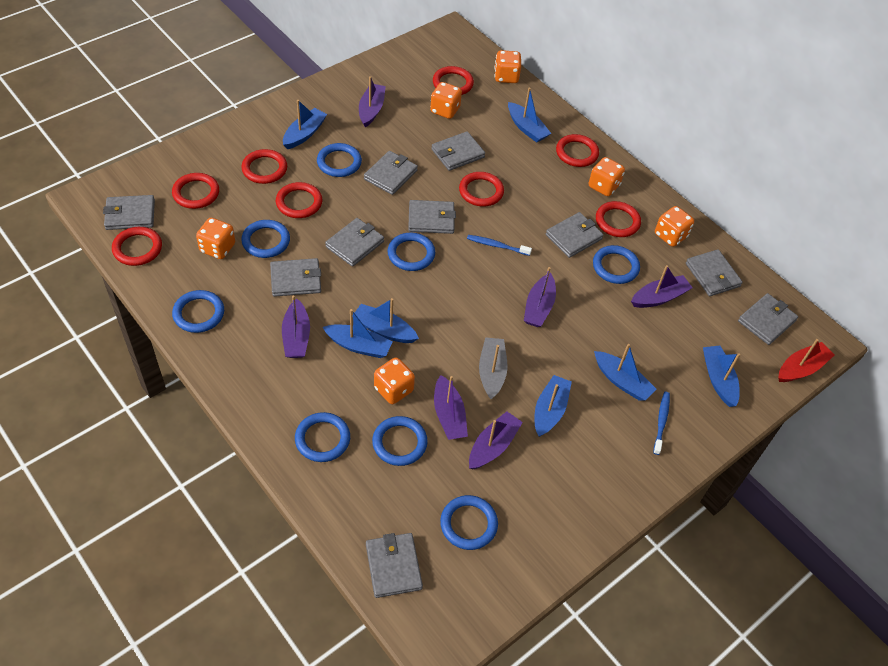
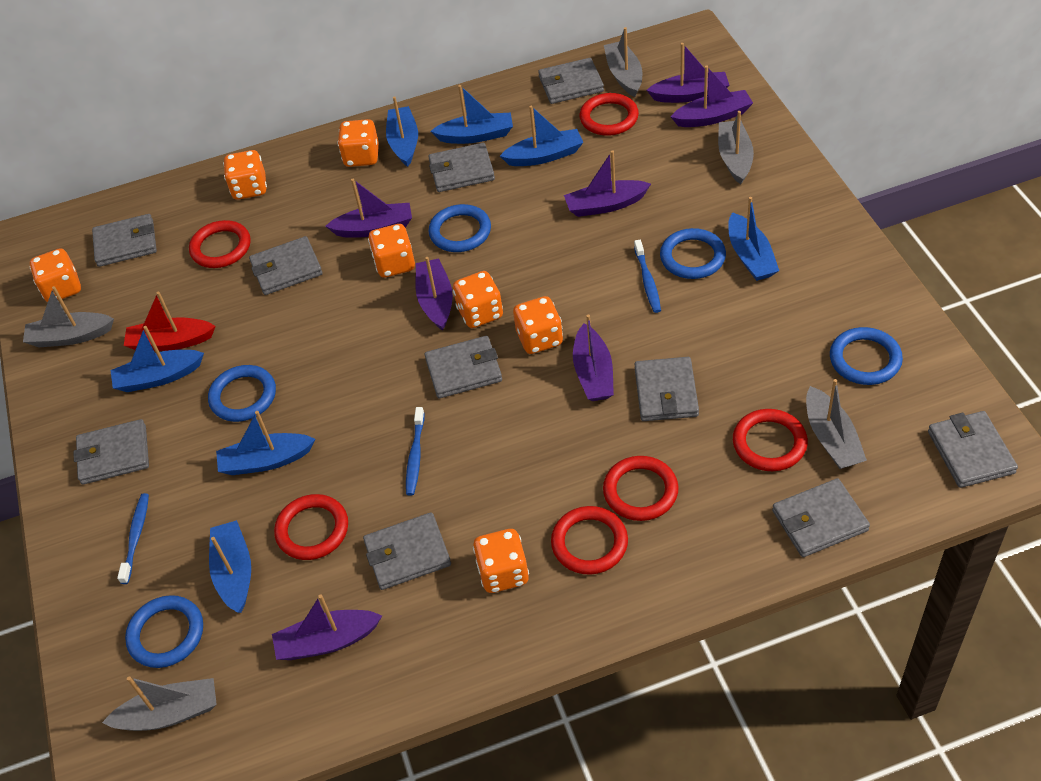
blue ring: 8 -> 5
blue toothbrush: 2 -> 3
grey boat: 1 -> 5
orange dice: 6 -> 7
purple boat: 6 -> 7
red ring: 8 -> 6

